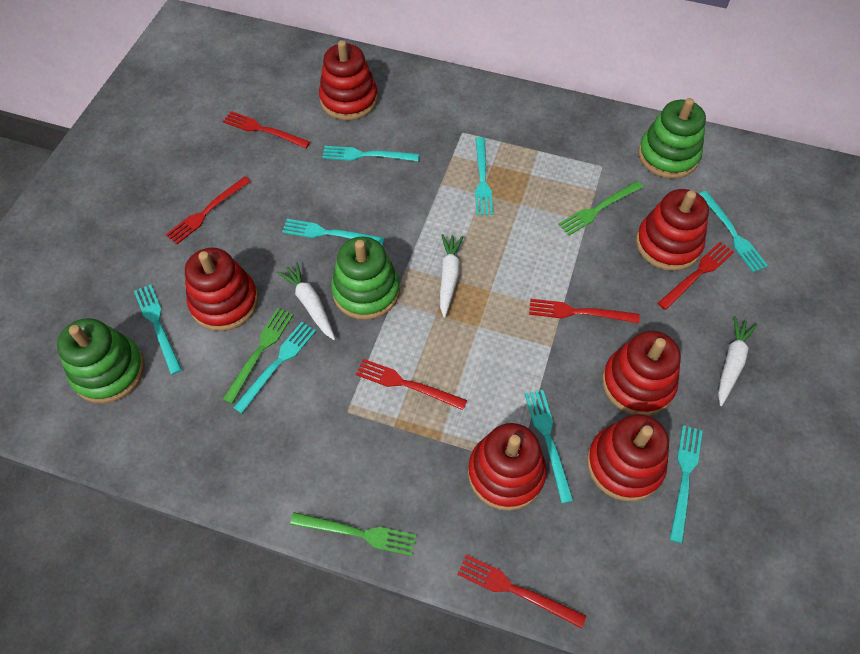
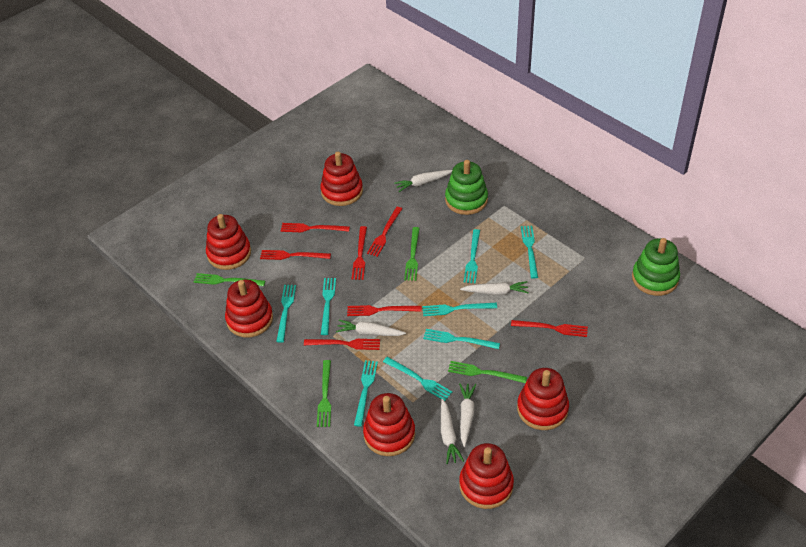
green fork: 3 -> 4
green stacking toy: 3 -> 2
red fork: 6 -> 7
white carrot: 3 -> 5

